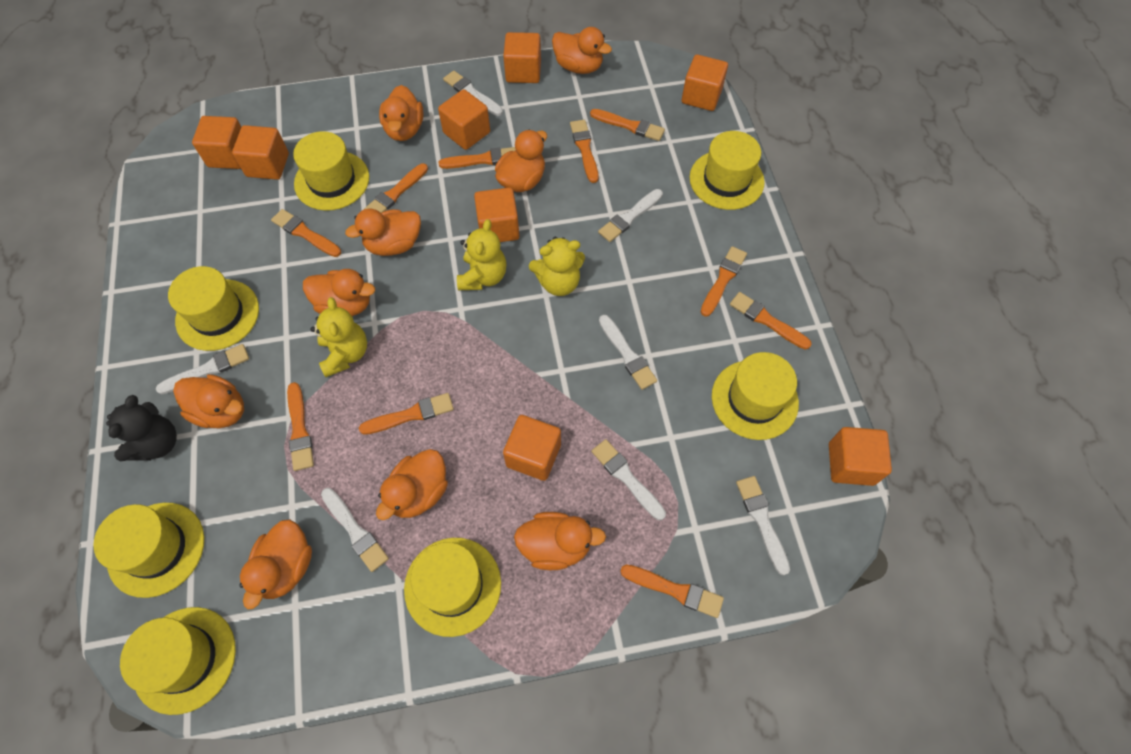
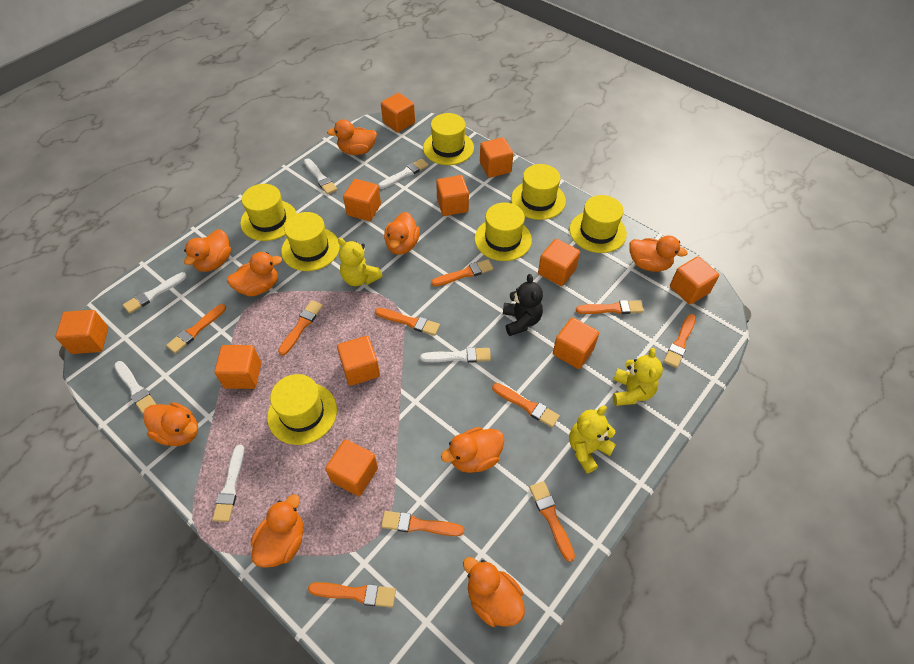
orange cube: 8 -> 11
white brush: 7 -> 6

